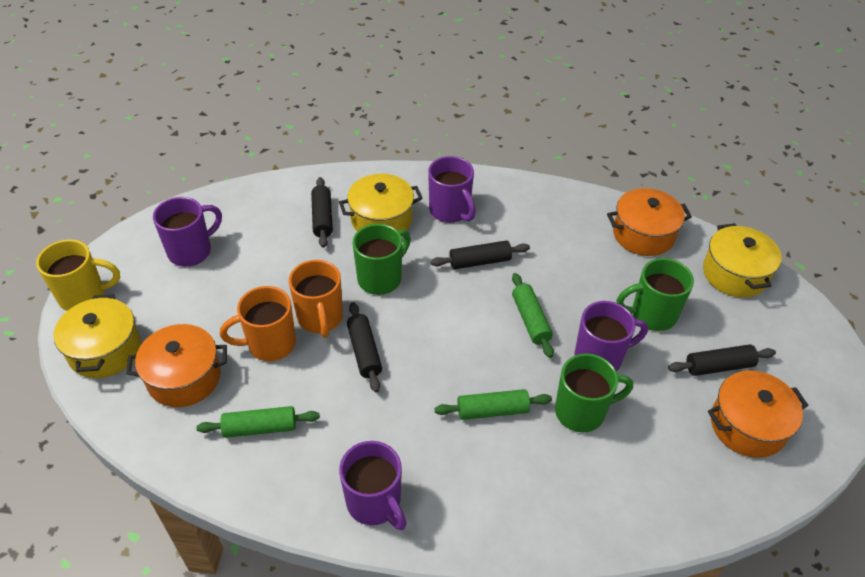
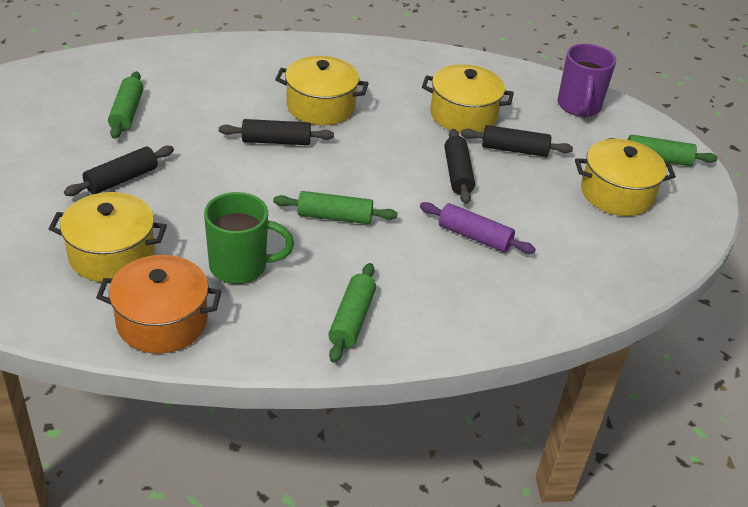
green mug: 3 -> 1
green rolling pin: 3 -> 4
orange mug: 2 -> 0
orange pot: 3 -> 1
purple mug: 4 -> 1
purple rolling pin: 0 -> 1
yellow mug: 1 -> 0
yellow pot: 3 -> 4

